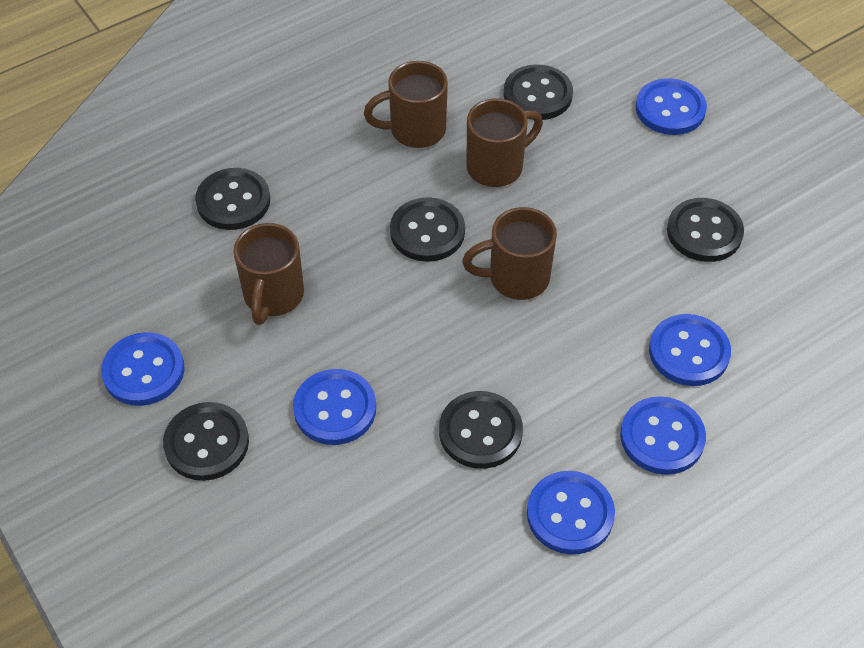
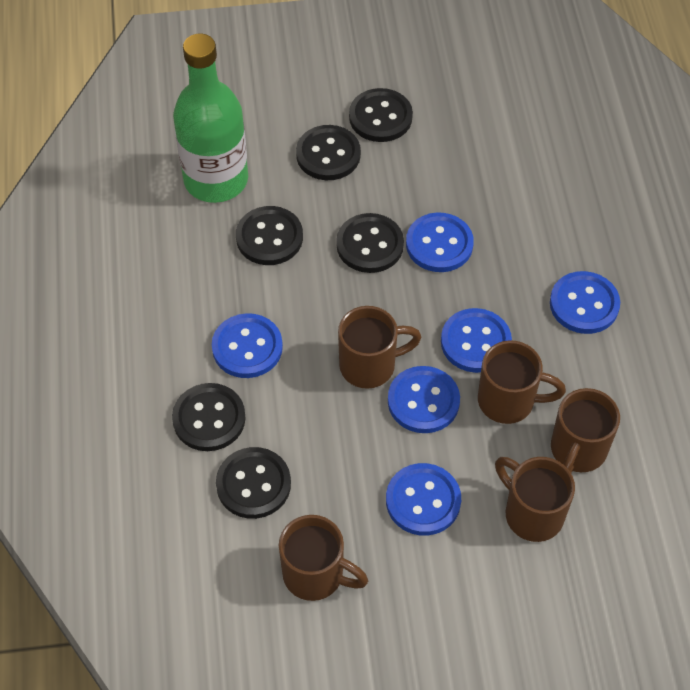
brown mug: 4 -> 5
green bottle: 0 -> 1

